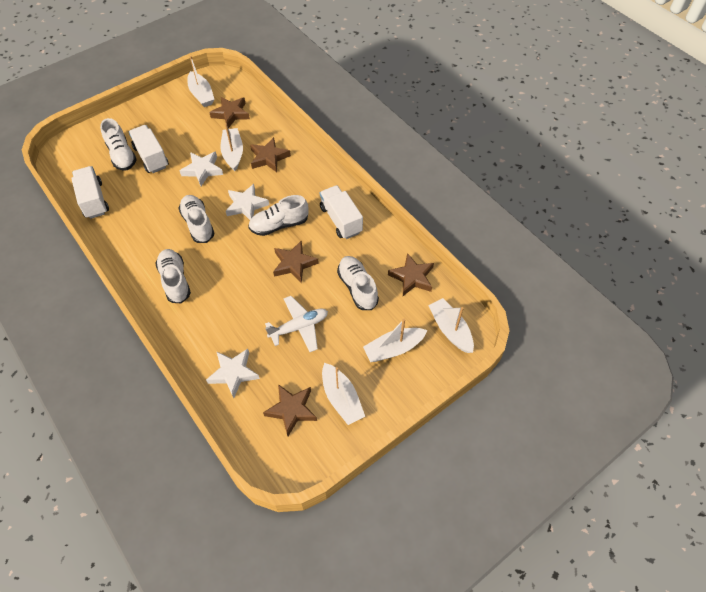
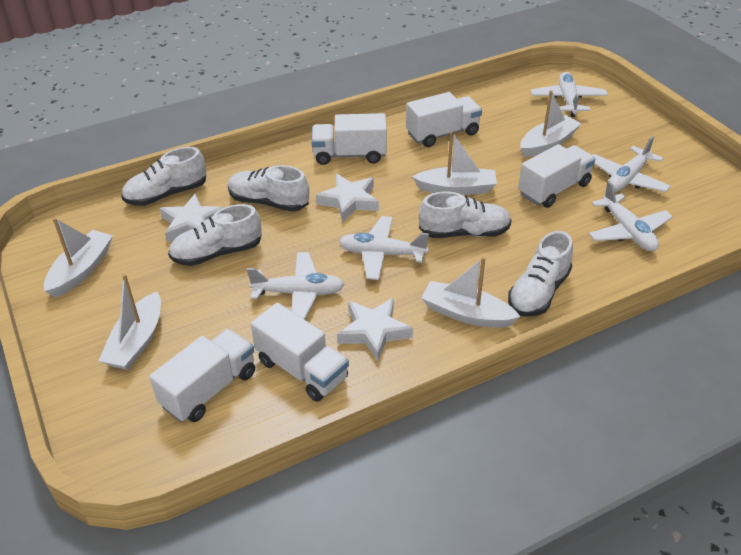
brown star: 5 -> 0
white plane: 1 -> 5
white truck: 3 -> 5

